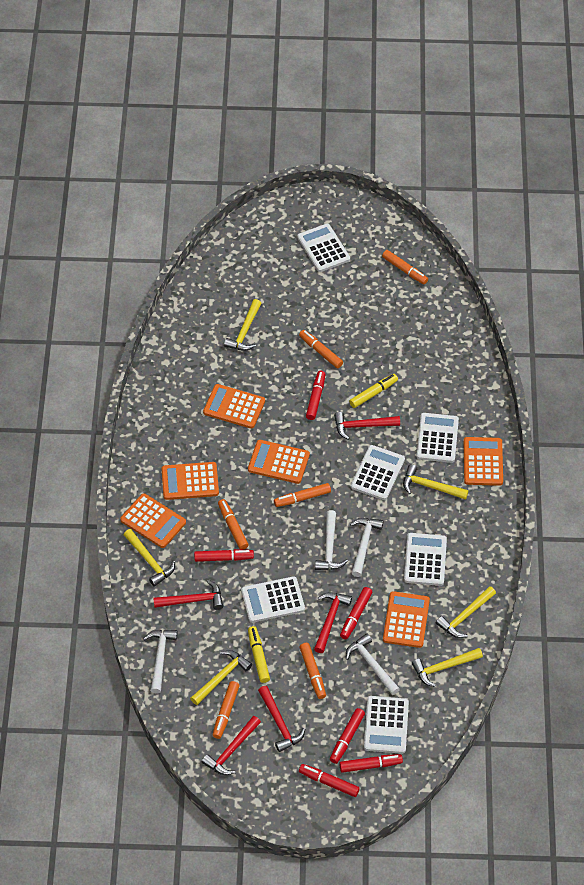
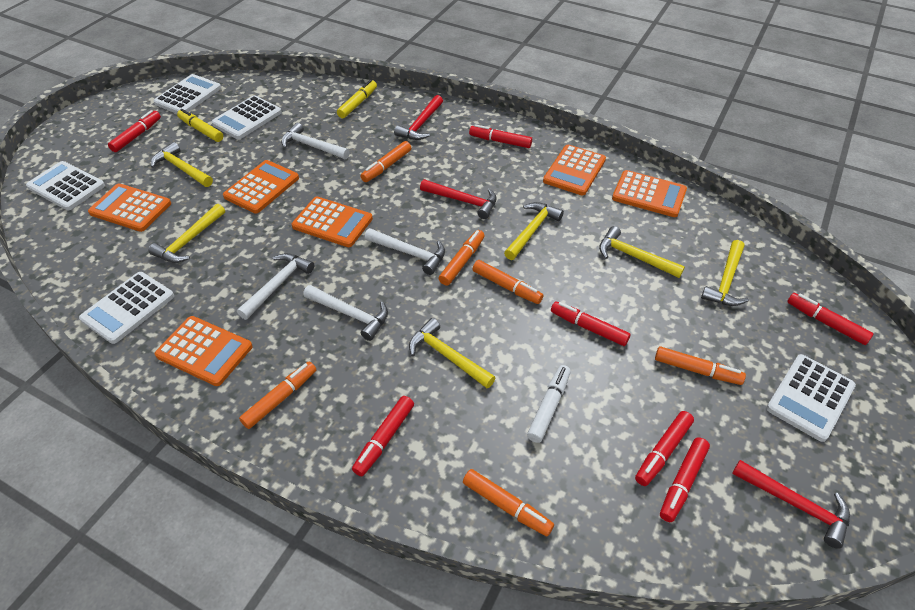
red hammer: 5 -> 3
red marker: 6 -> 7
white calculator: 6 -> 5
white marker: 0 -> 1

